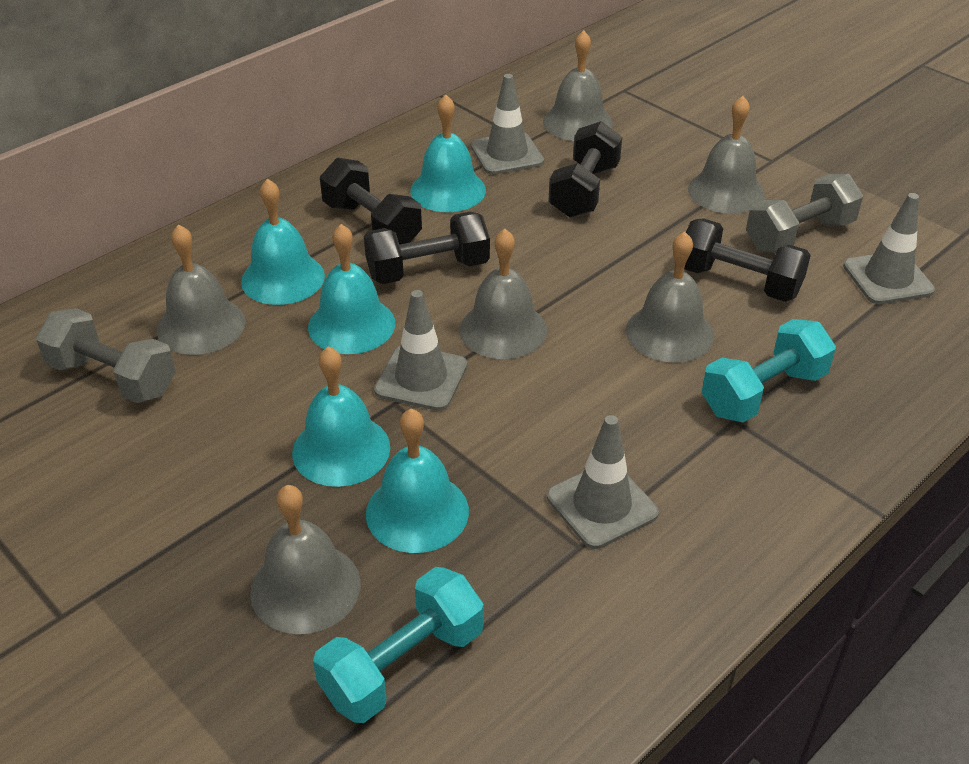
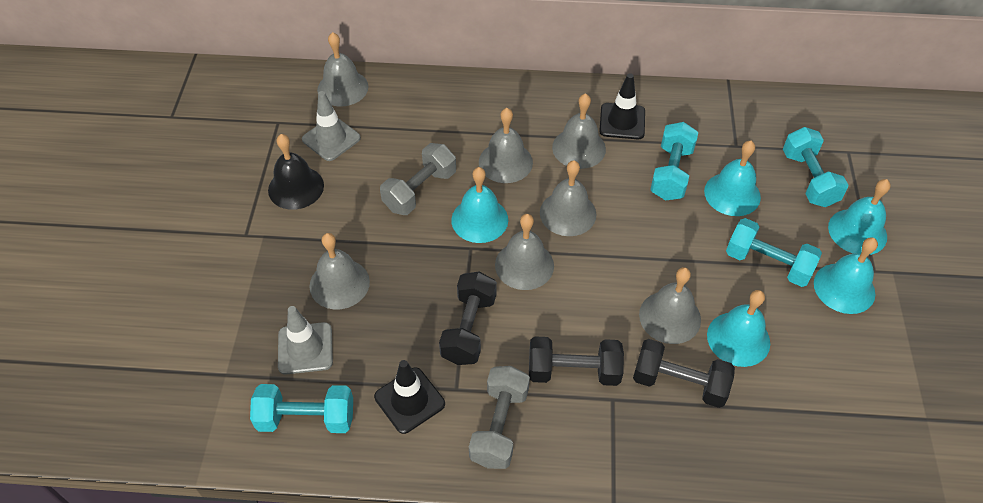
black bell: 0 -> 1
black dumbbell: 4 -> 3
black traffic cone: 0 -> 2
grey bell: 6 -> 7
grey traffic cone: 4 -> 2
turquoise dumbbell: 2 -> 4

